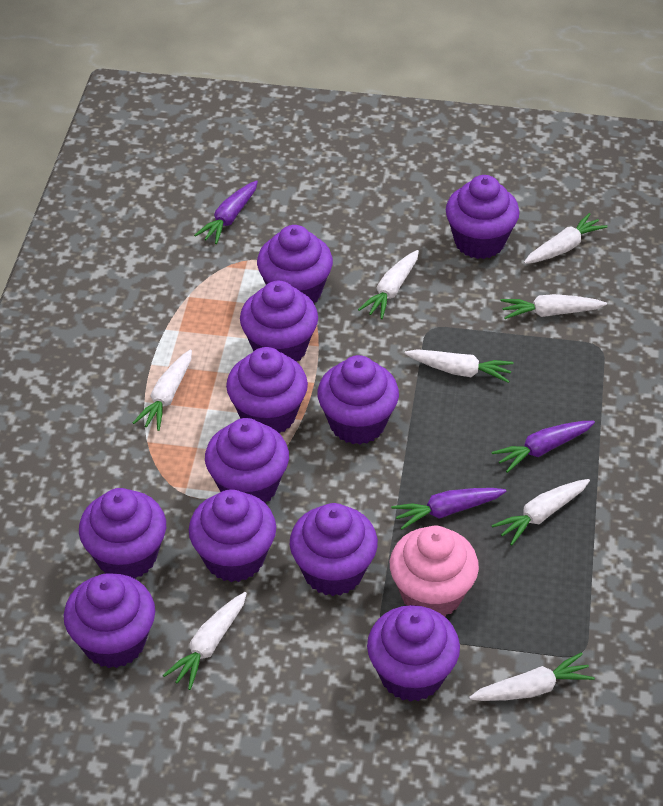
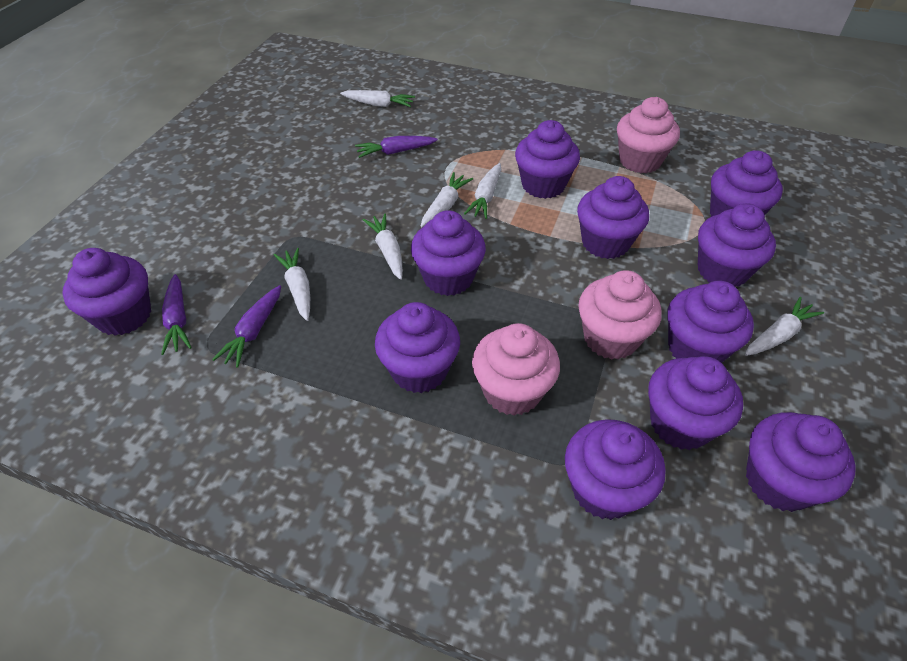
pink cupcake: 1 -> 3
white carrot: 8 -> 6

